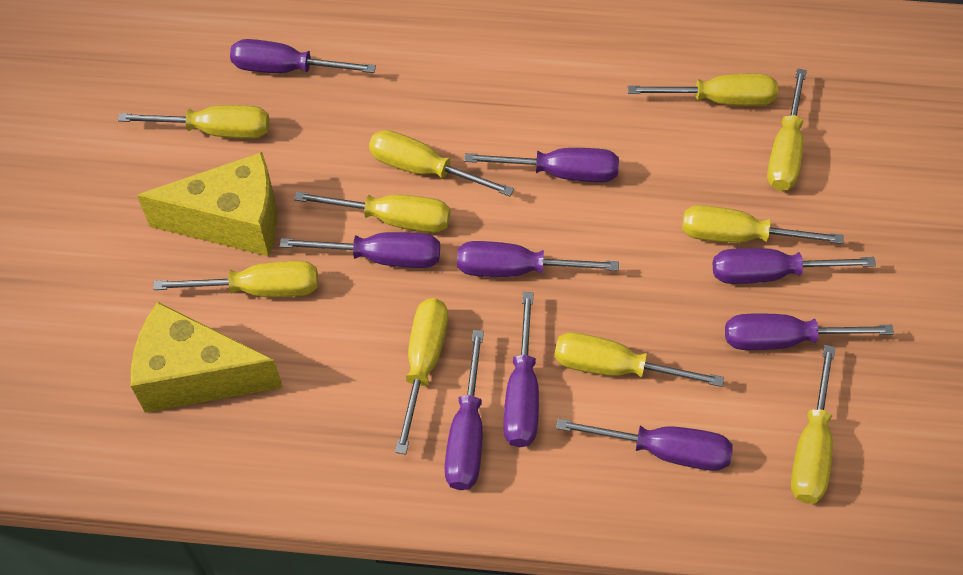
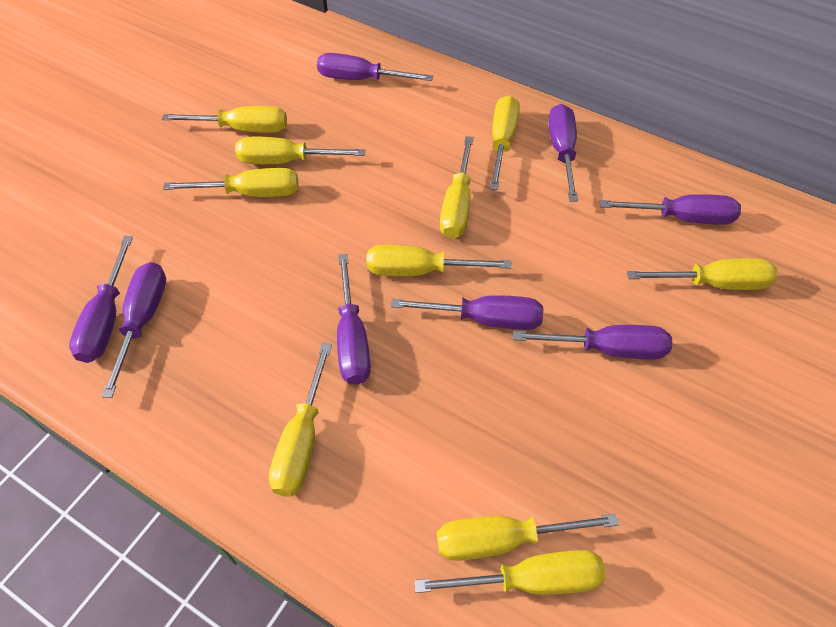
purple screwdriver: 9 -> 8
yellow cheese: 2 -> 0

